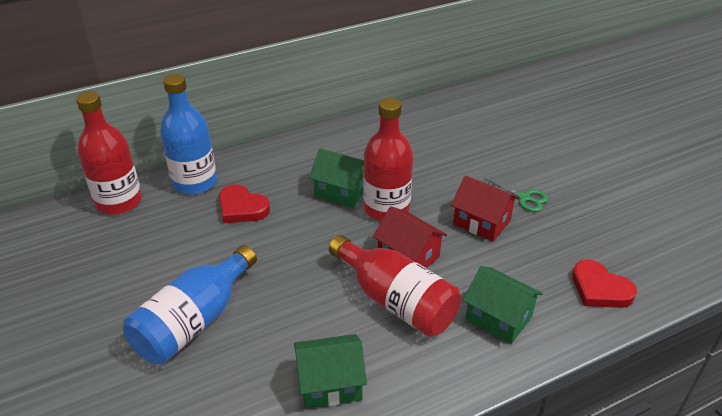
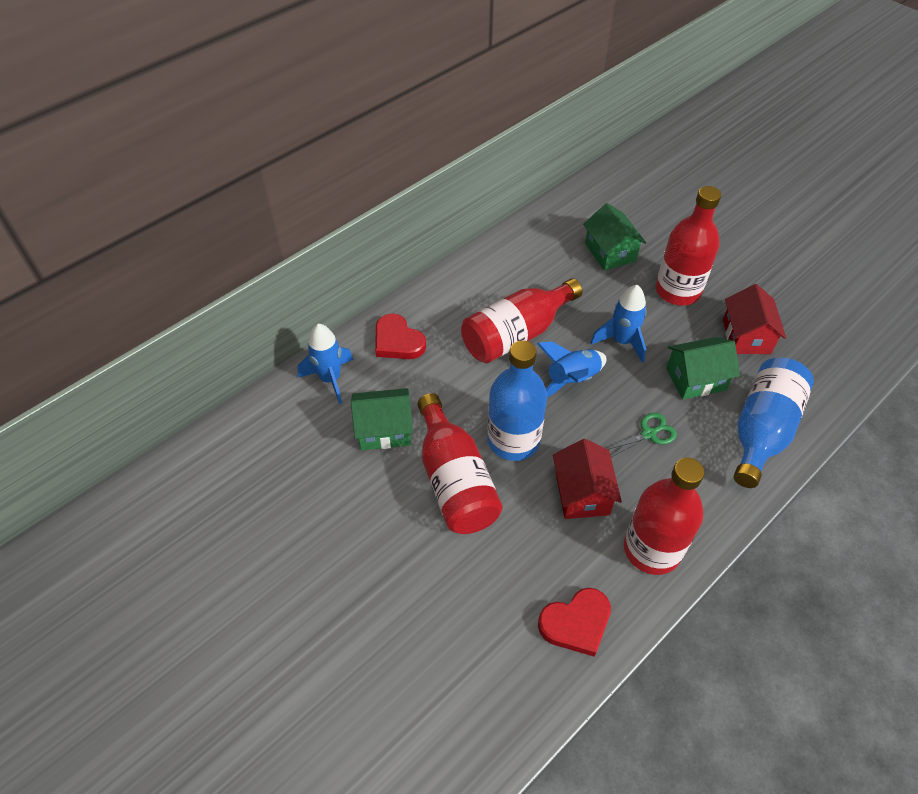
blue rocket: 0 -> 3
red bottle: 3 -> 4

